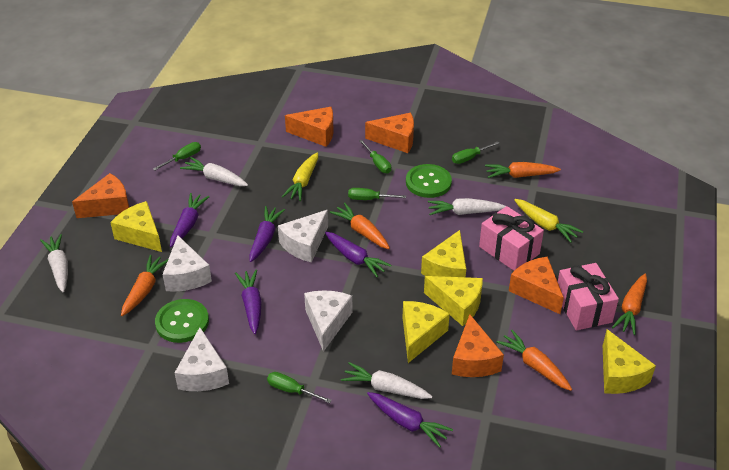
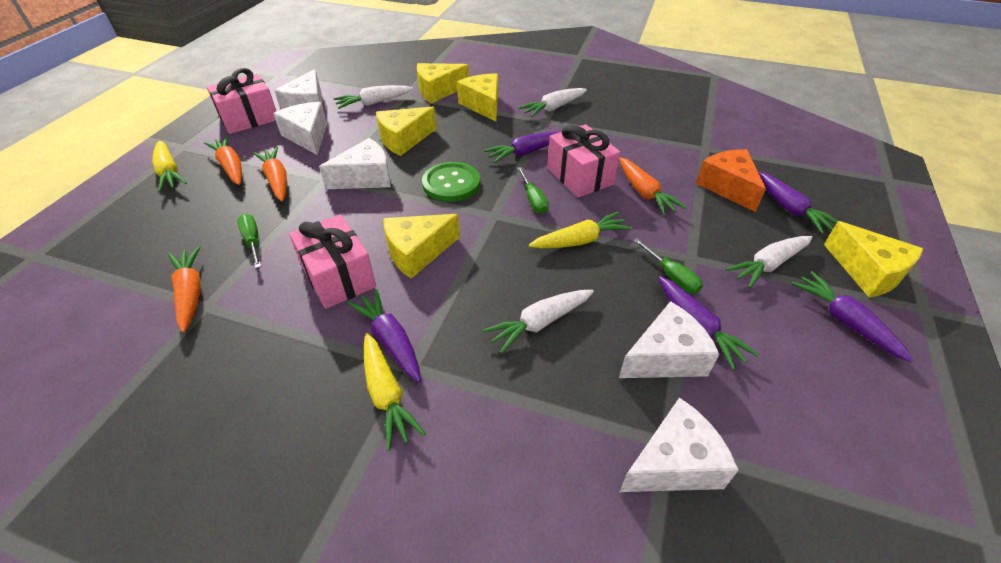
green button: 2 -> 1
green screwdriver: 5 -> 3
orange carrot: 5 -> 4
orange cheese: 5 -> 1
pink gift: 2 -> 3
white cheese: 4 -> 5
yellow carrot: 2 -> 3

